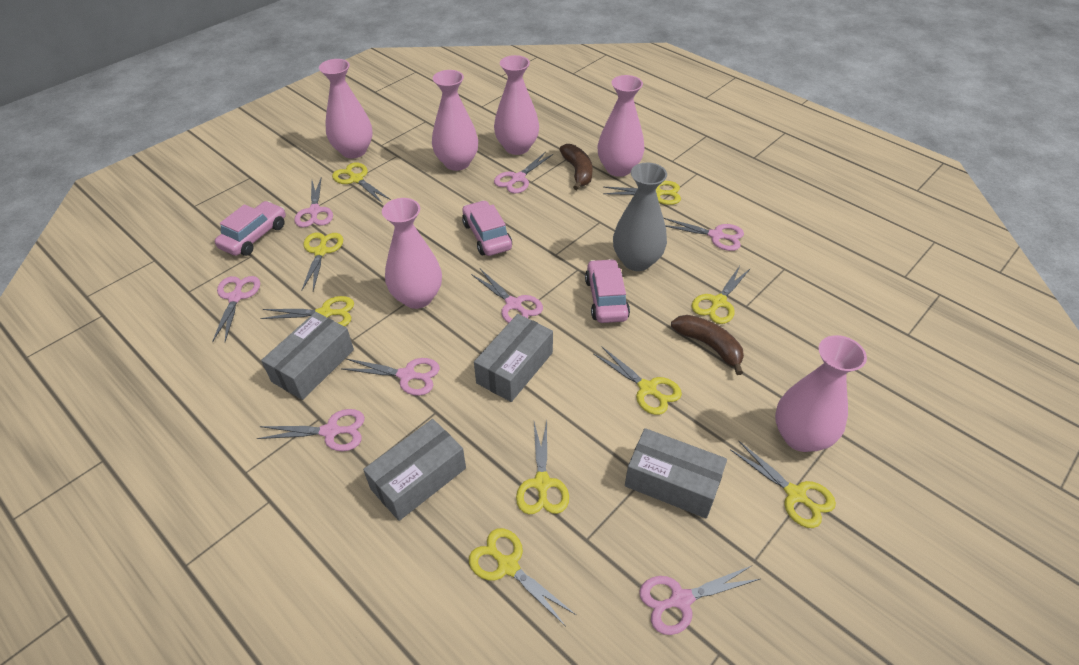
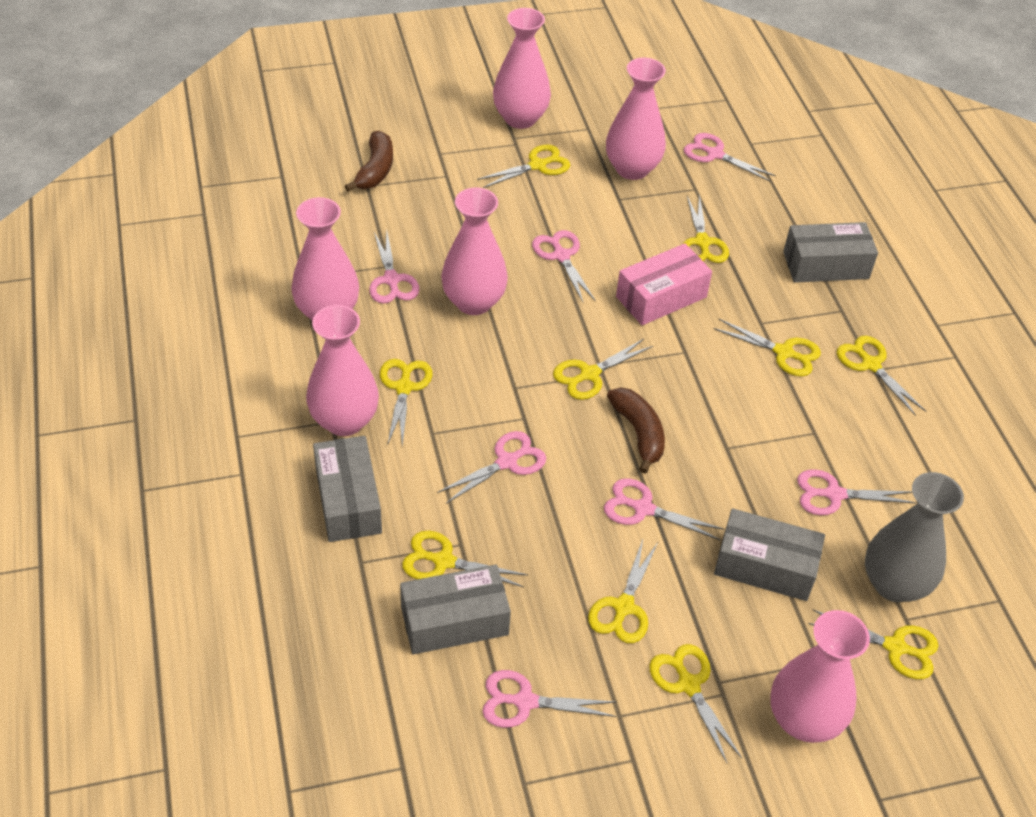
pink box: 0 -> 1
pink car: 3 -> 0
pink scissors: 8 -> 7
yellow scissors: 9 -> 10

